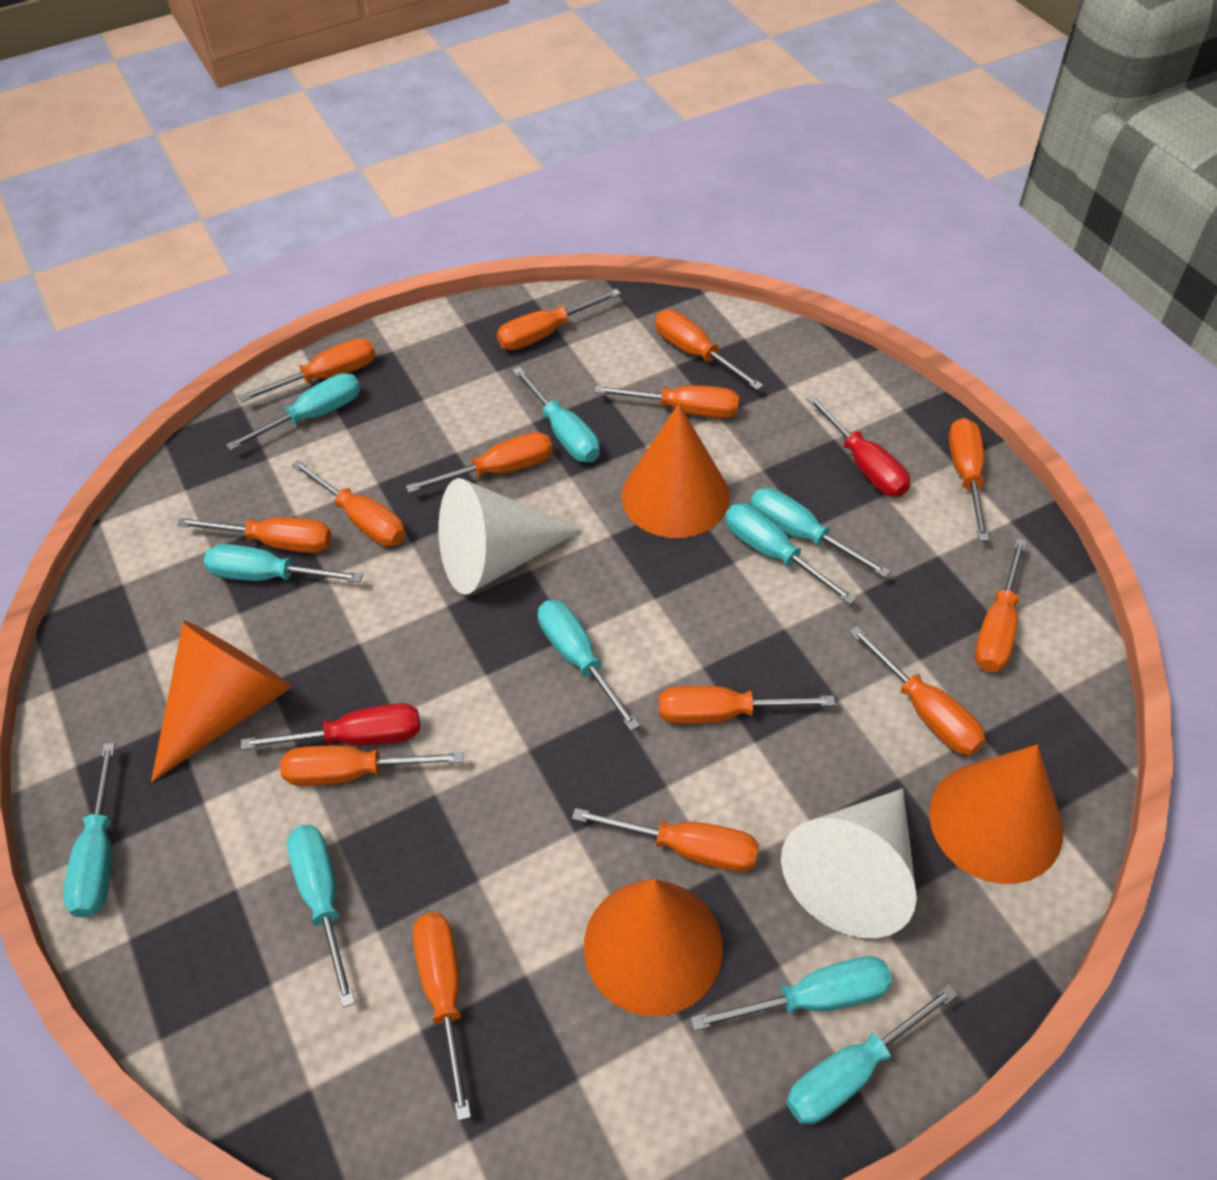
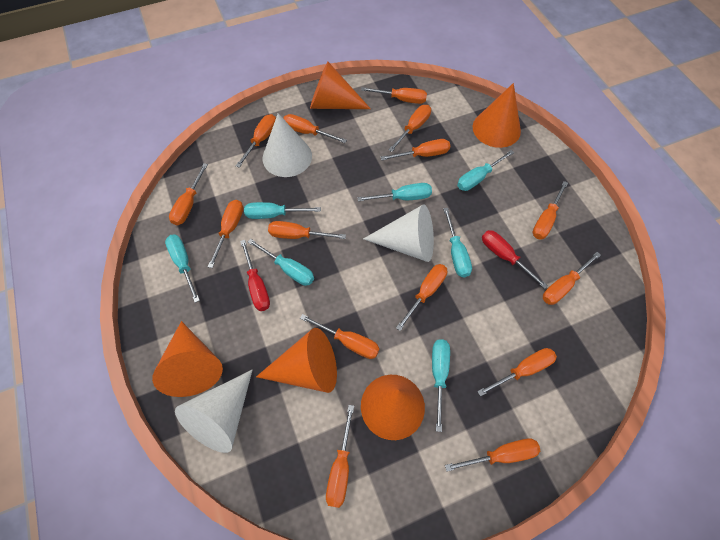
orange cone: 4 -> 5
orange screwdriver: 14 -> 15
turquoise screwdriver: 10 -> 7
white cone: 2 -> 3

